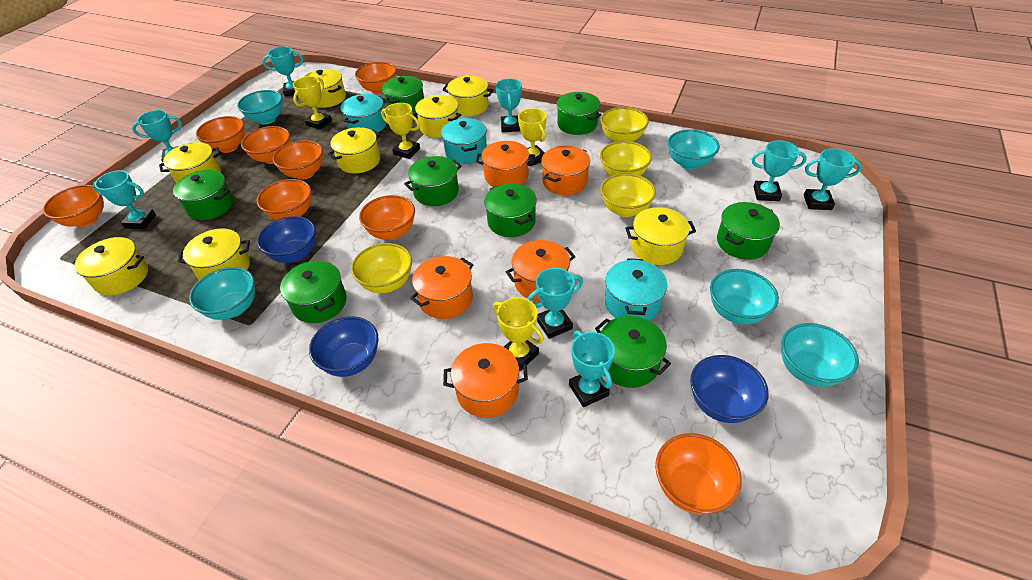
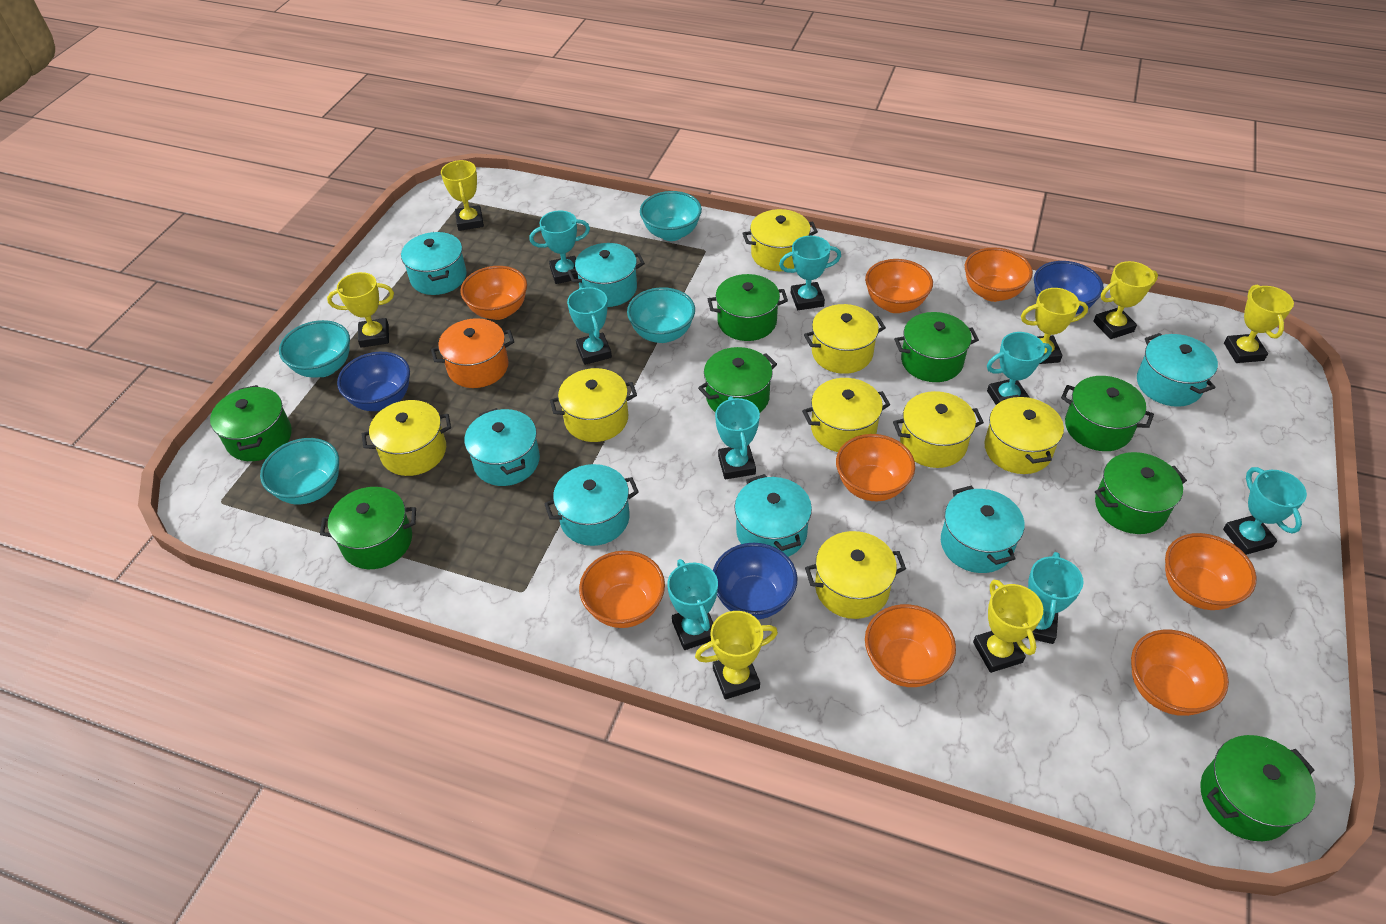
orange pot: 5 -> 1
turquoise bowl: 5 -> 4
turquoise pot: 3 -> 7
yellow bowl: 4 -> 0
yellow trophy: 4 -> 7

